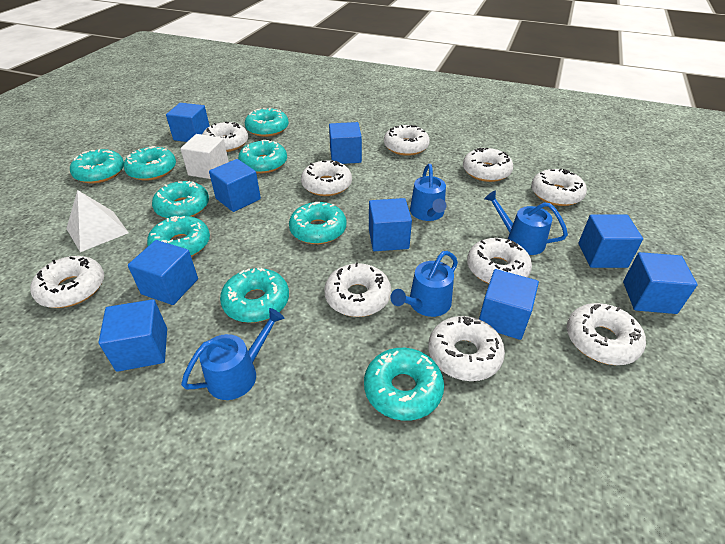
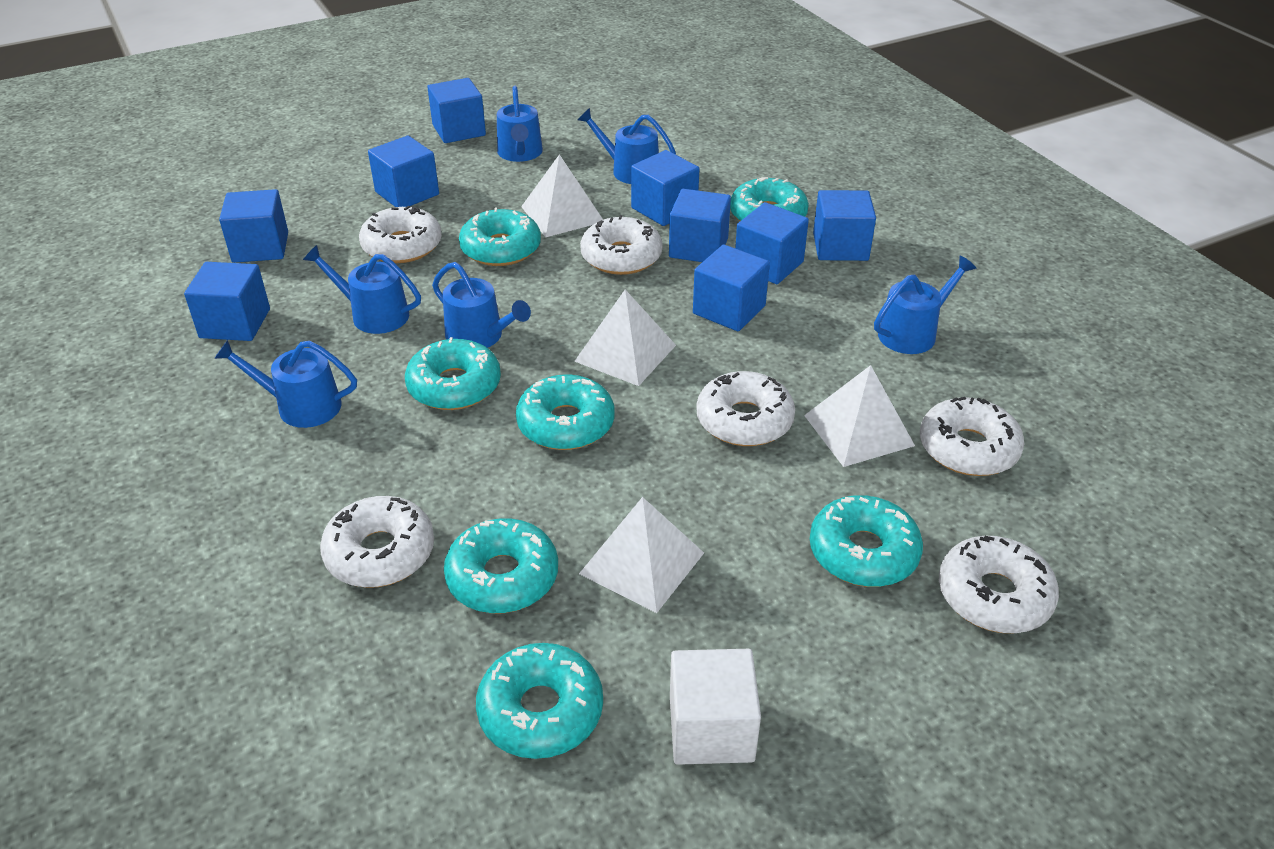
blue watering can: 4 -> 6
turquoise donut: 9 -> 7
white donut: 10 -> 6
white pyramid: 1 -> 4

